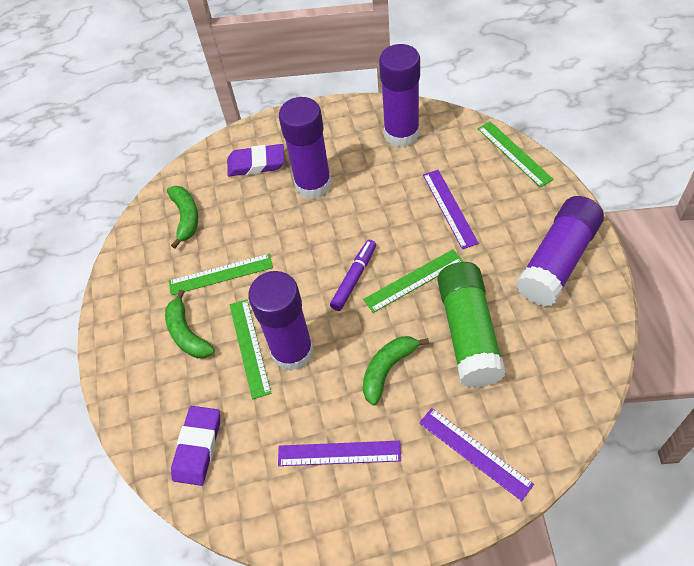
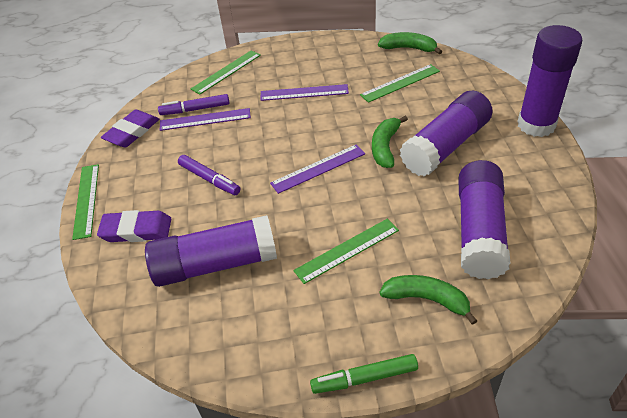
green glue stick: 1 -> 0
green marker: 0 -> 1
purple marker: 1 -> 2

